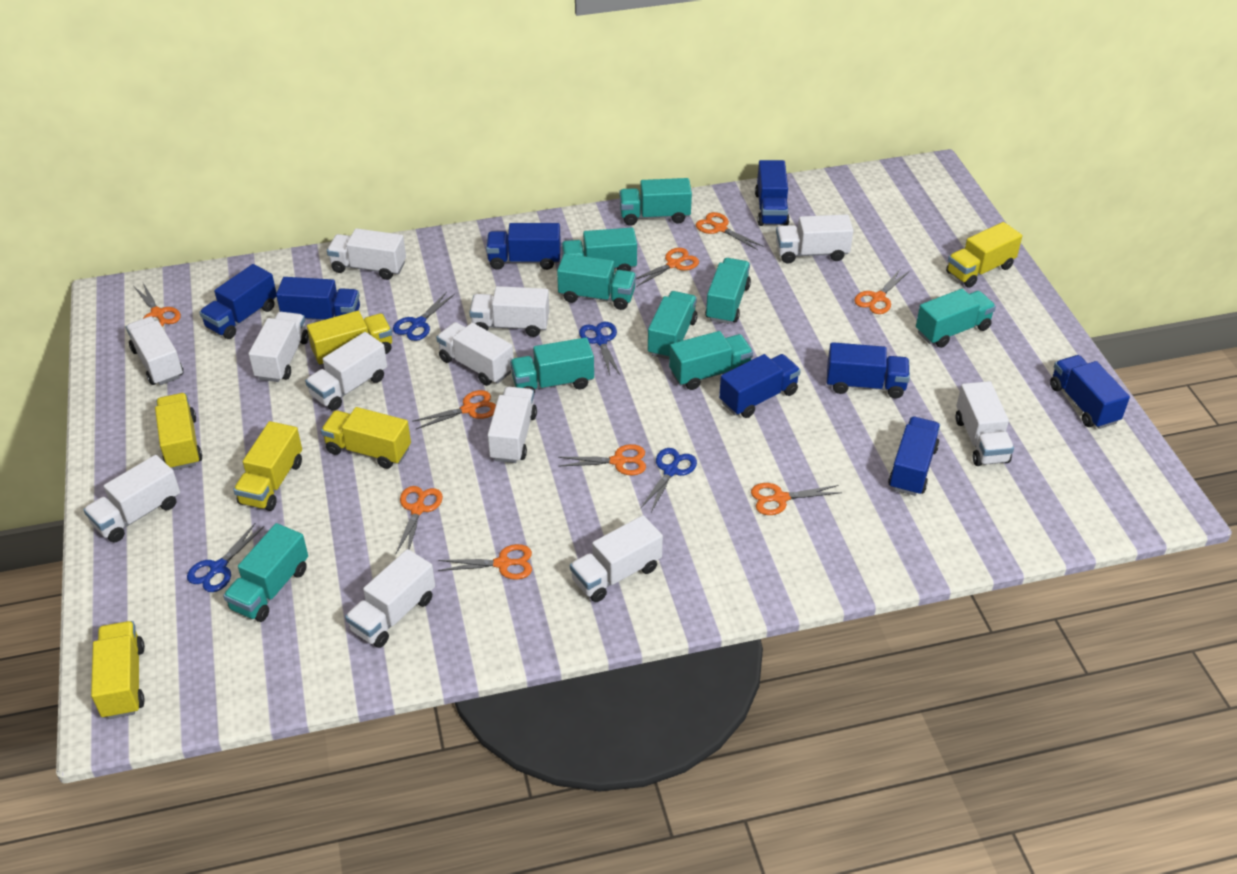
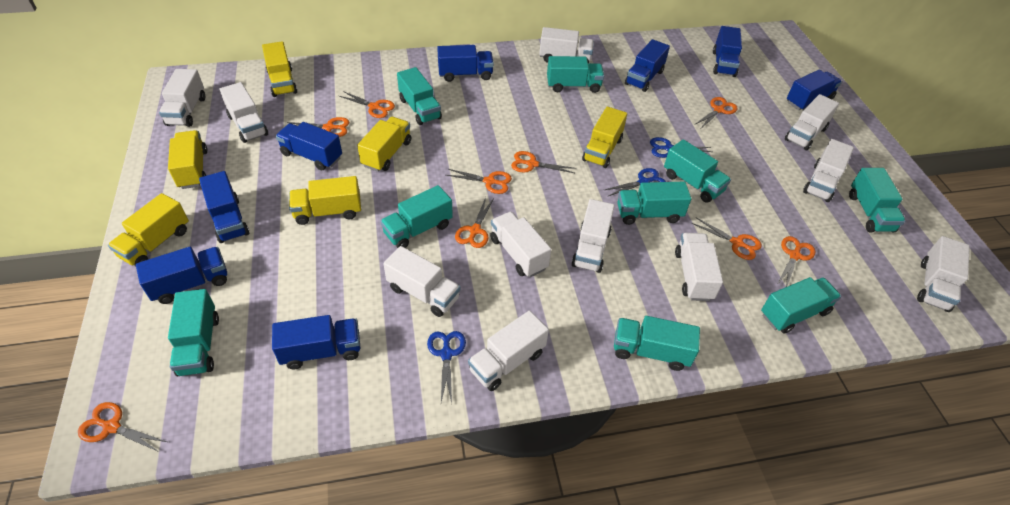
blue scissors: 4 -> 3
white truck: 12 -> 11

